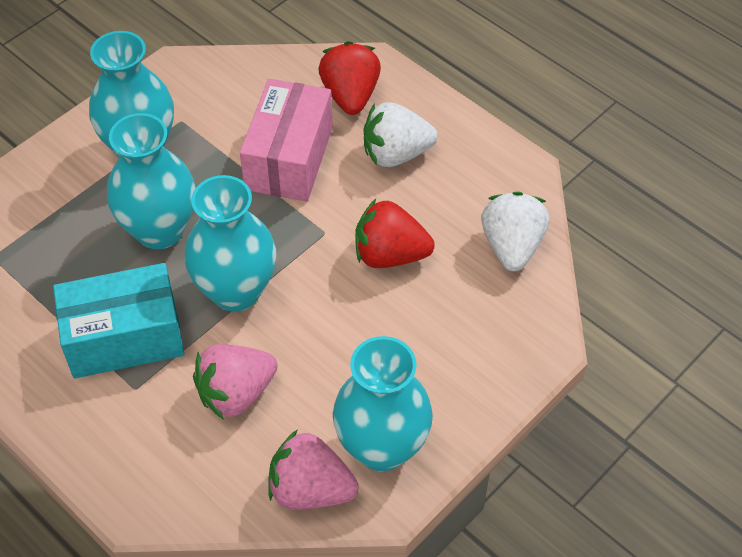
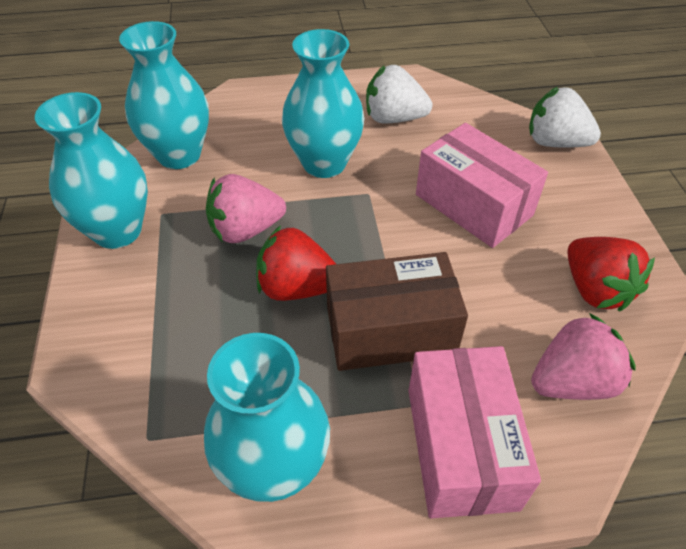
brown box: 0 -> 1
pink box: 1 -> 2
turquoise box: 1 -> 0

